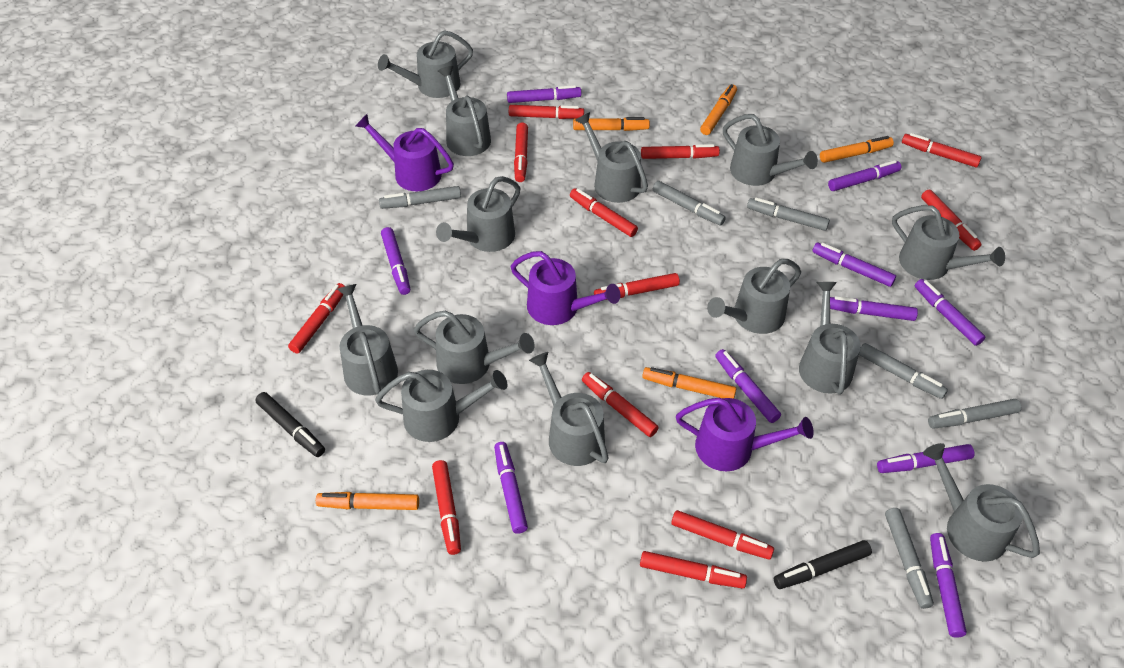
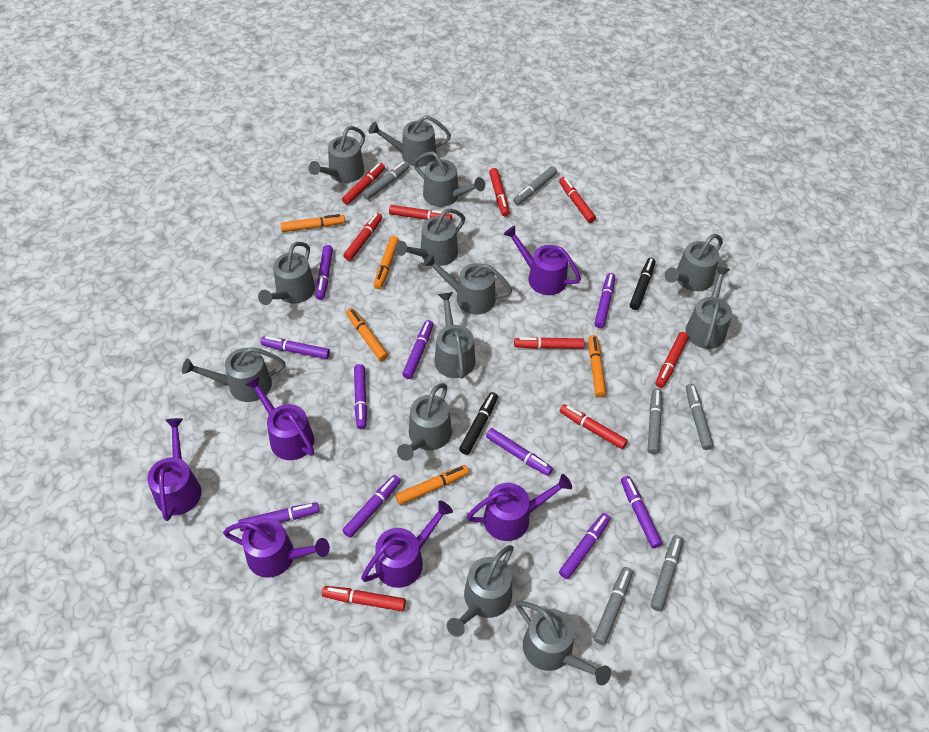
purple watering can: 3 -> 6
red marker: 12 -> 9

